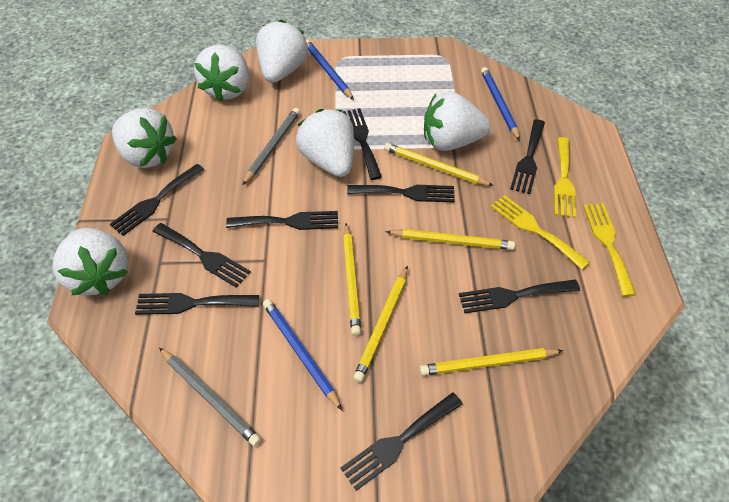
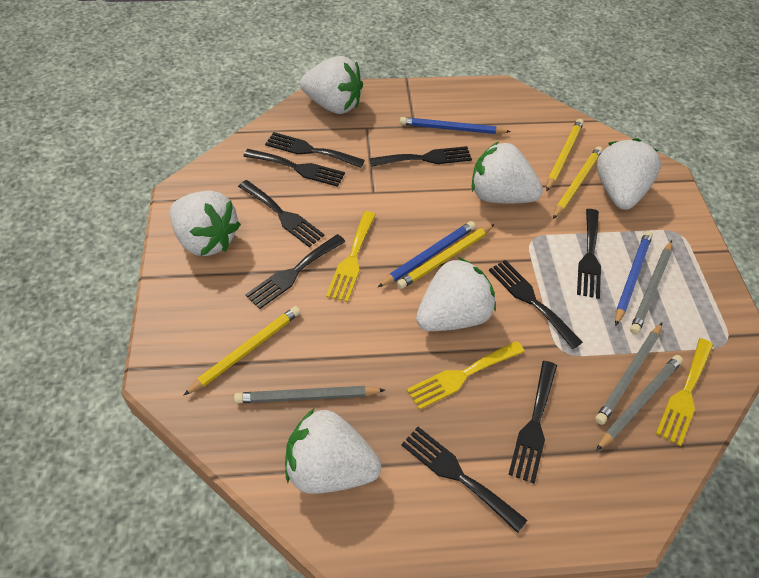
grey pencil: 2 -> 4
yellow pencil: 5 -> 4

